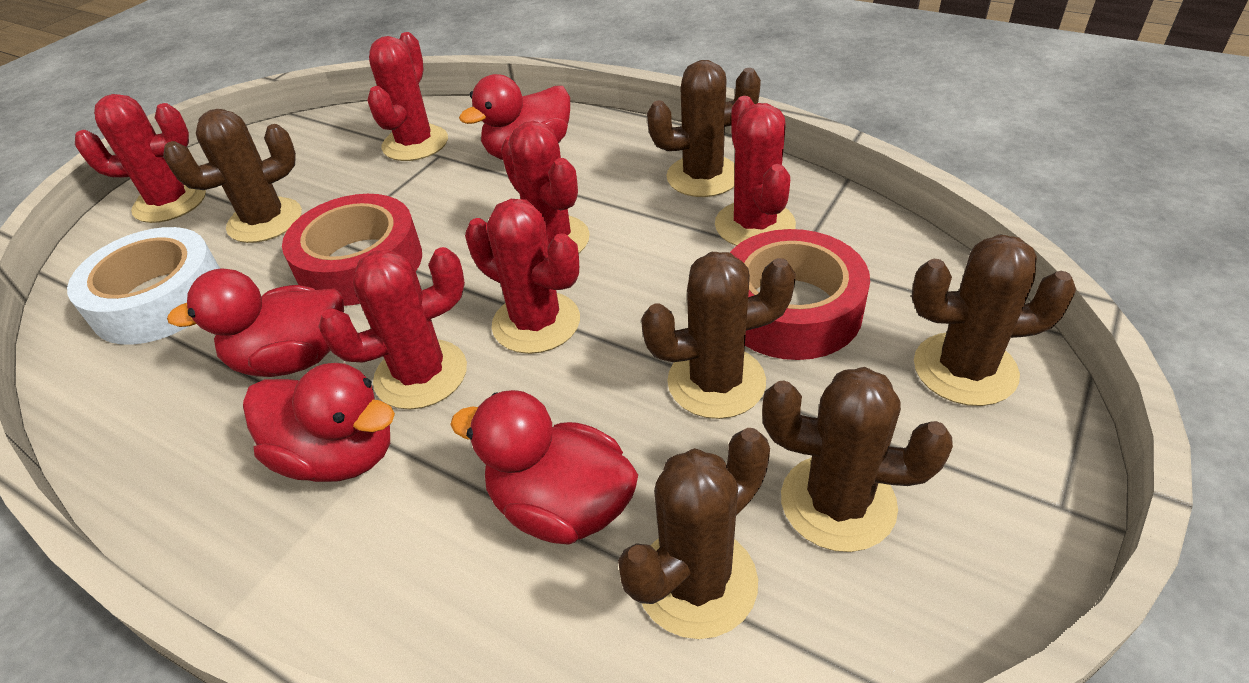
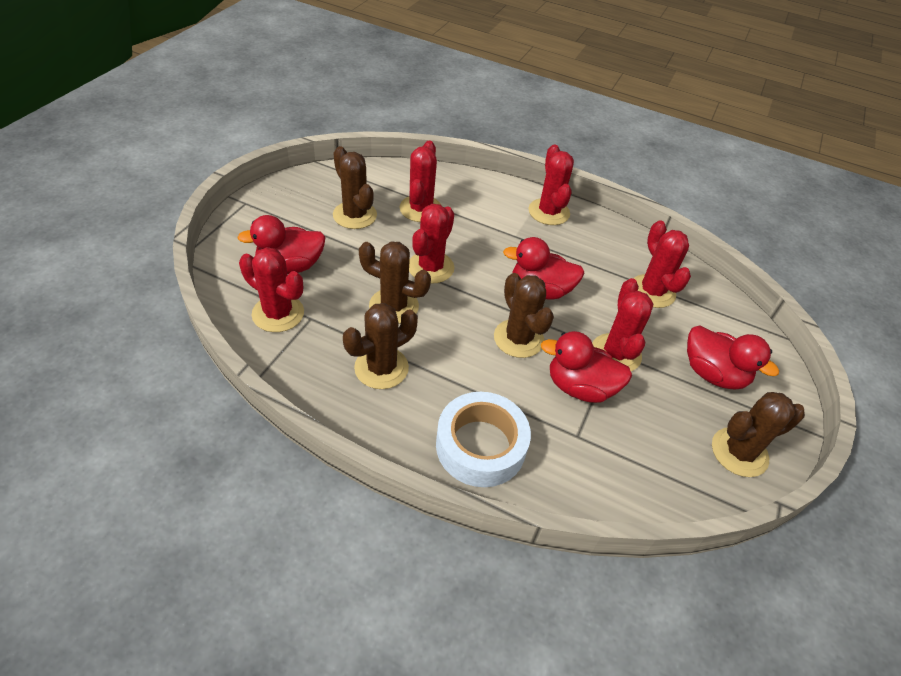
brown cactus: 6 -> 5
red tape: 2 -> 0

